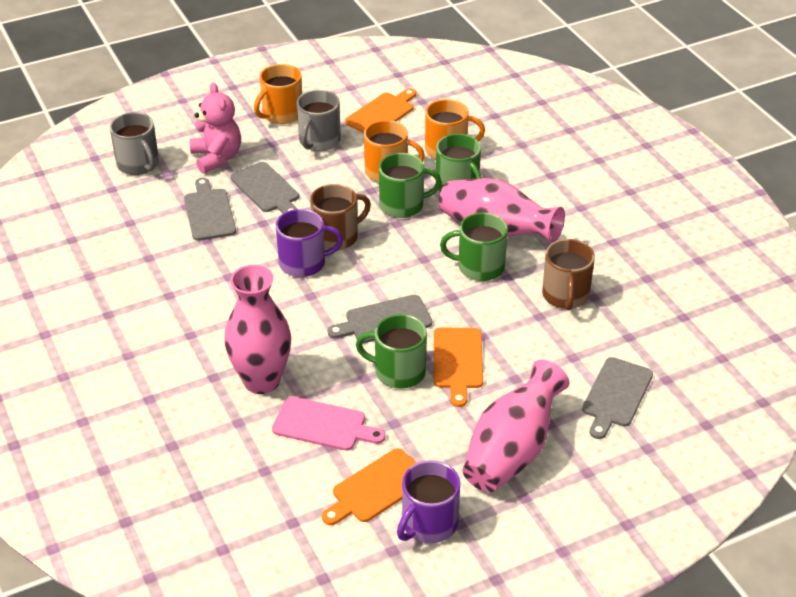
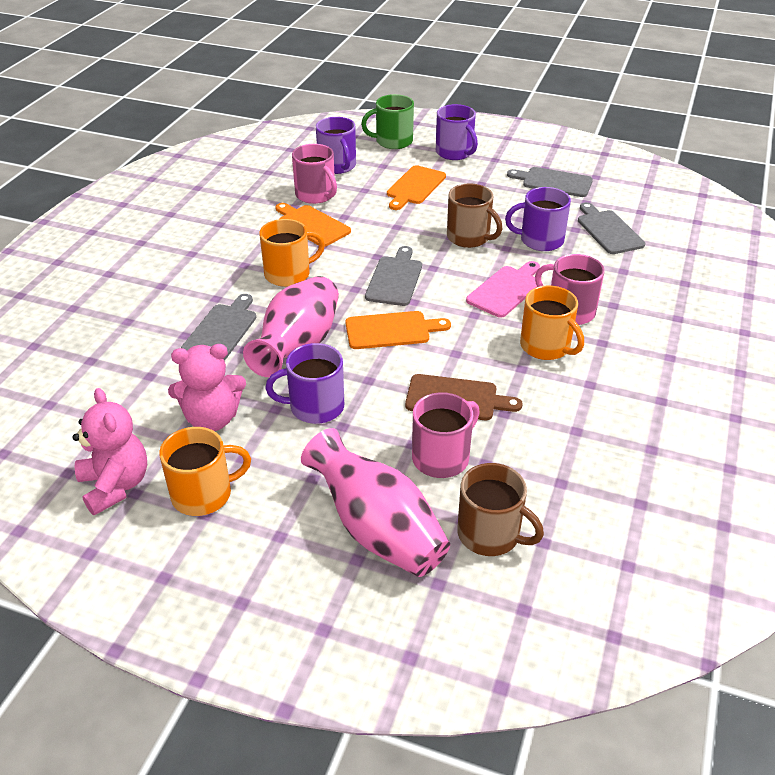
brown cutting board: 0 -> 1
green mug: 4 -> 1
grey mug: 2 -> 0
pink mug: 0 -> 3
pink teddy bear: 1 -> 2
pink vase: 3 -> 2
purple mug: 2 -> 4

